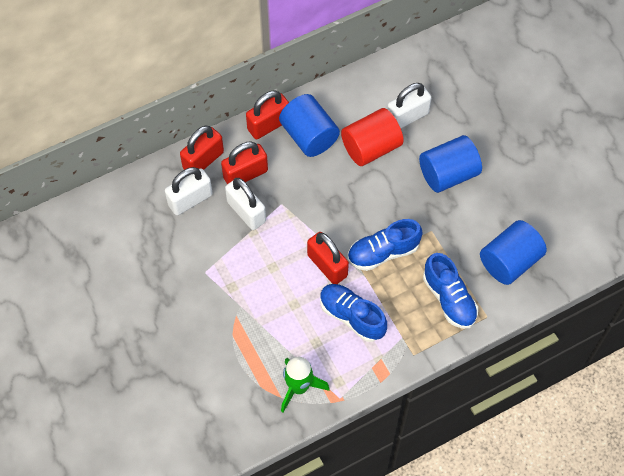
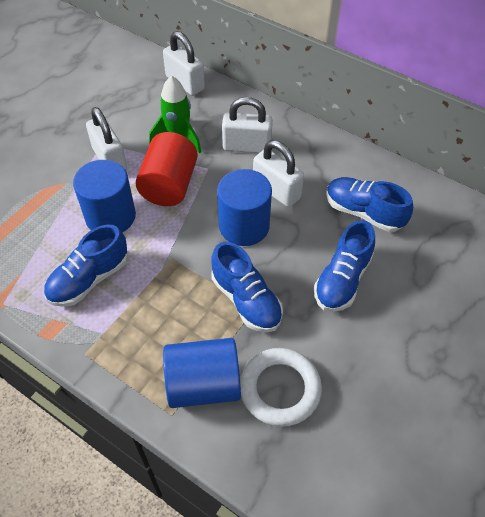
blue shoe: 3 -> 4
red padlock: 4 -> 0
white padlock: 3 -> 4
white ring: 0 -> 1

